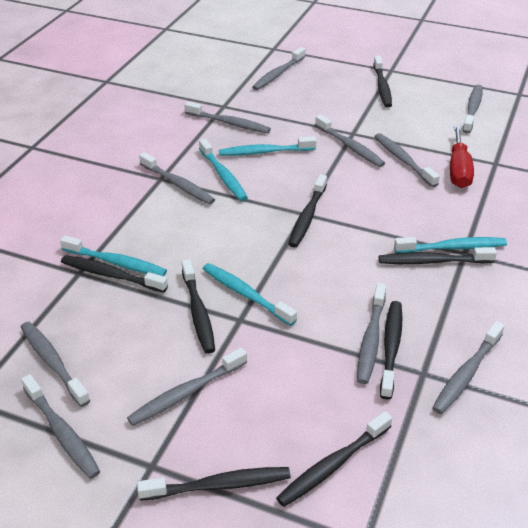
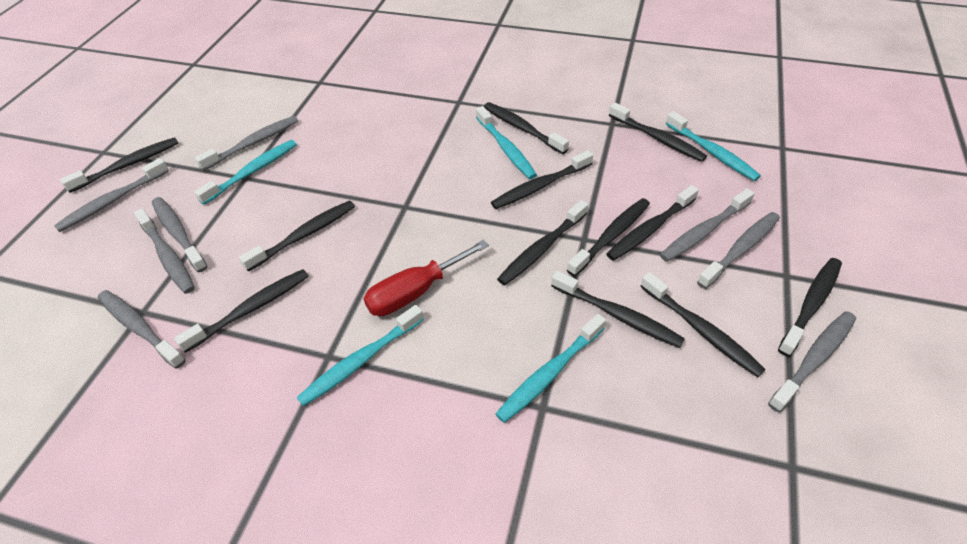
black toothbrush: 8 -> 12
grey toothbrush: 11 -> 8

